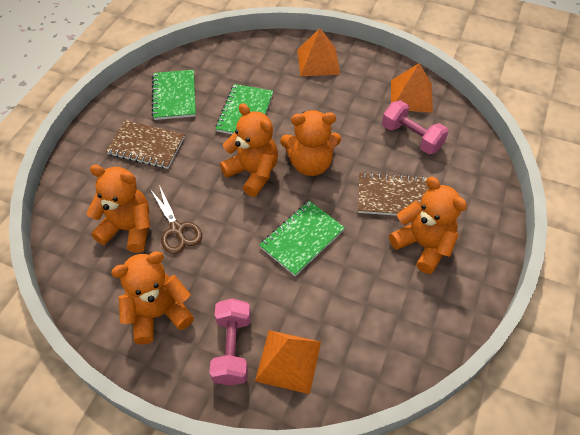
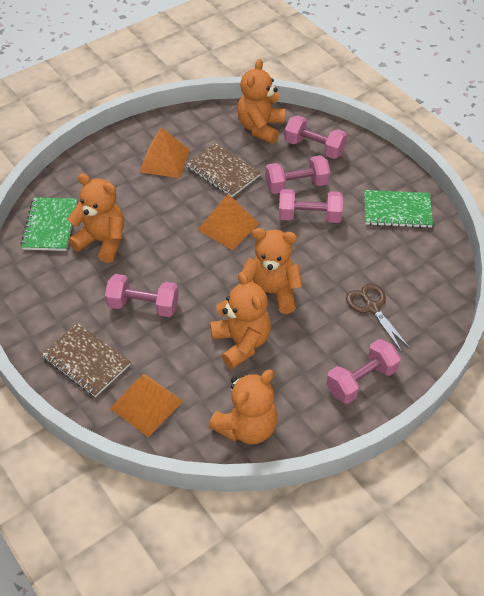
green notebook: 3 -> 2
pink dumbbell: 2 -> 5

